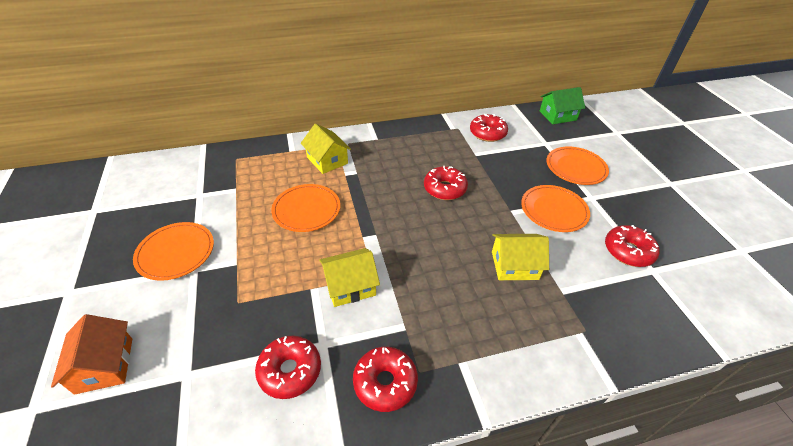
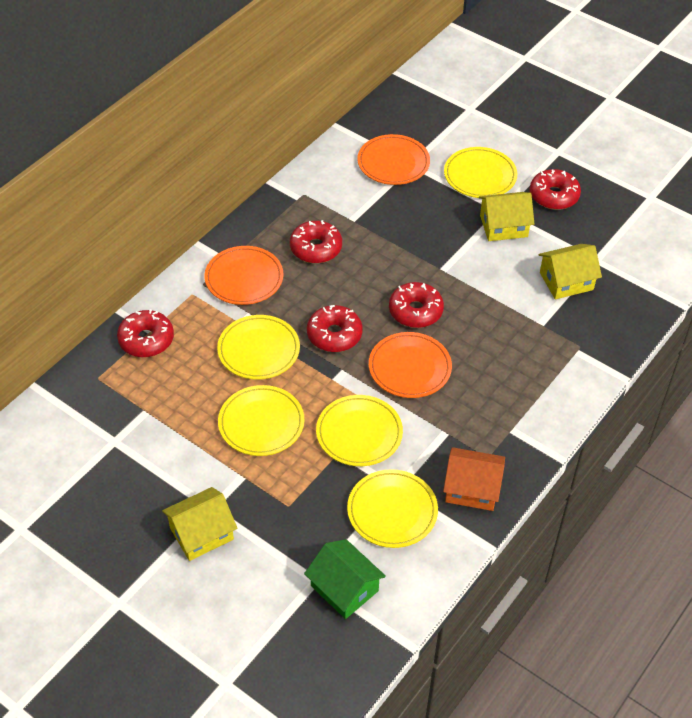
orange plate: 4 -> 3
yellow plate: 0 -> 5

